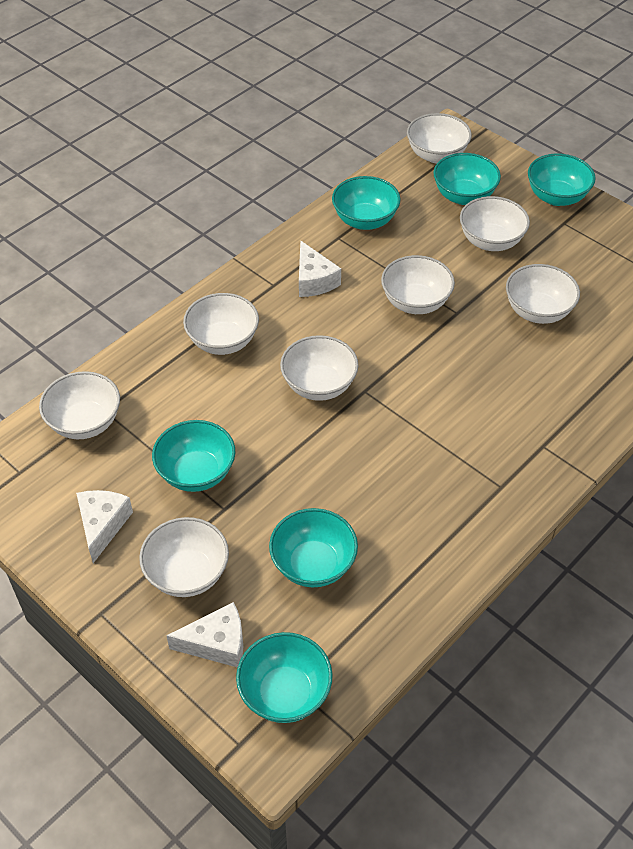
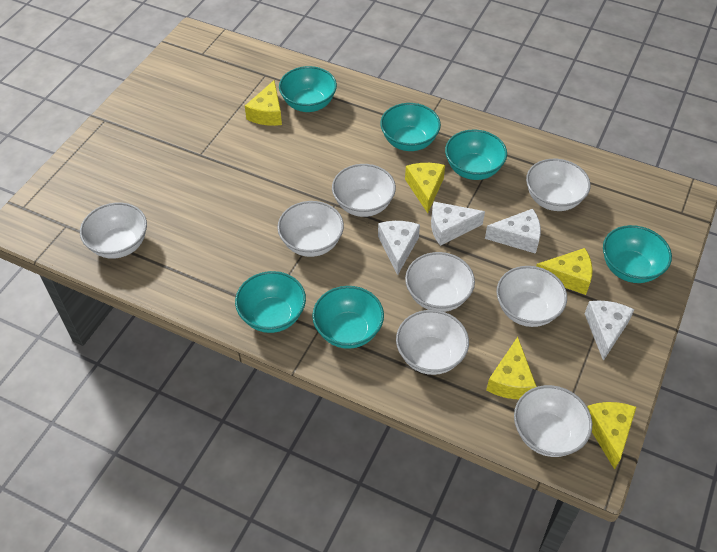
white cheese: 3 -> 4
yellow cheese: 0 -> 5

